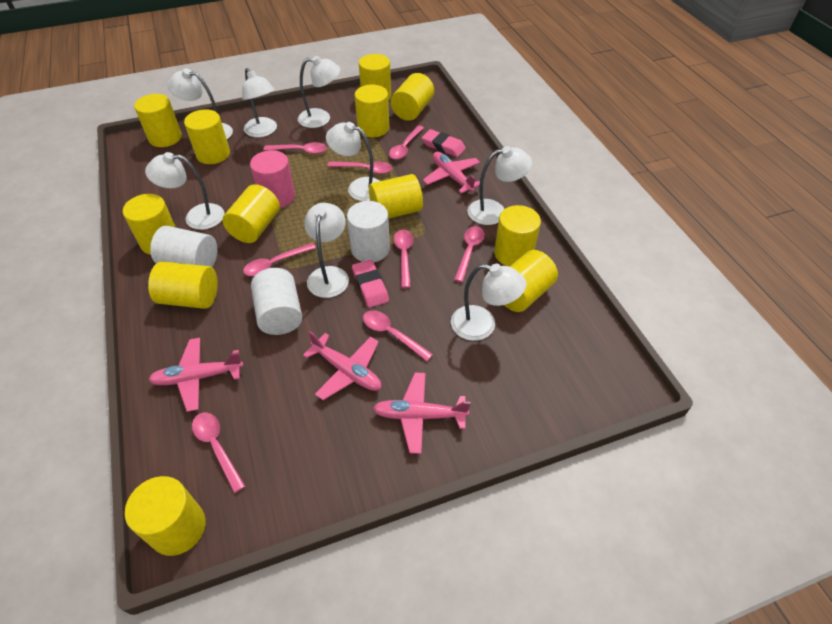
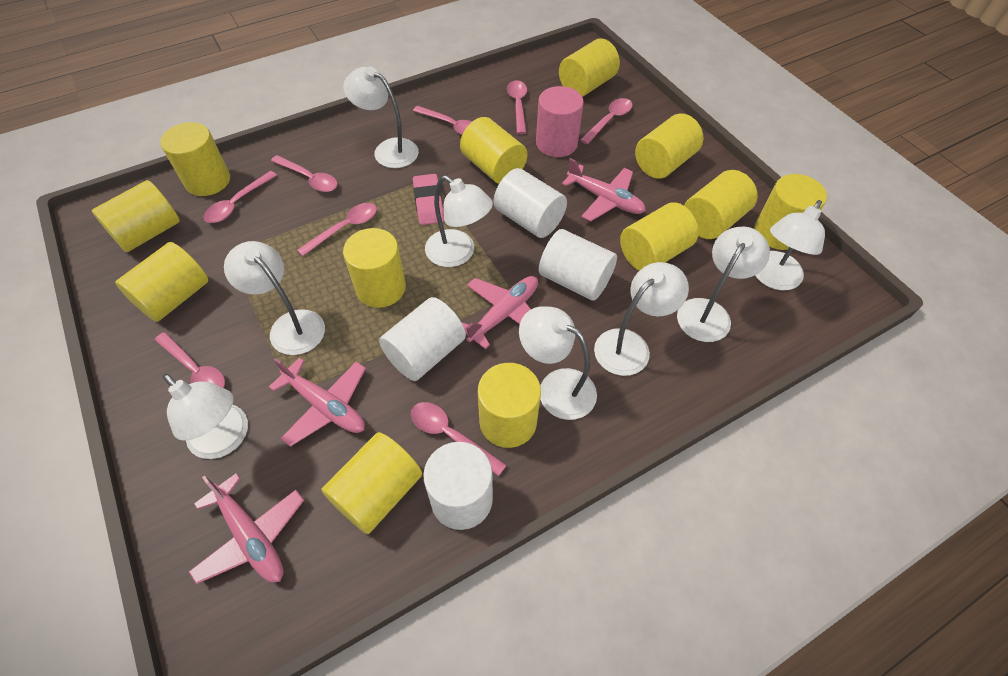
pink eraser: 2 -> 1
white cylinder: 3 -> 4

